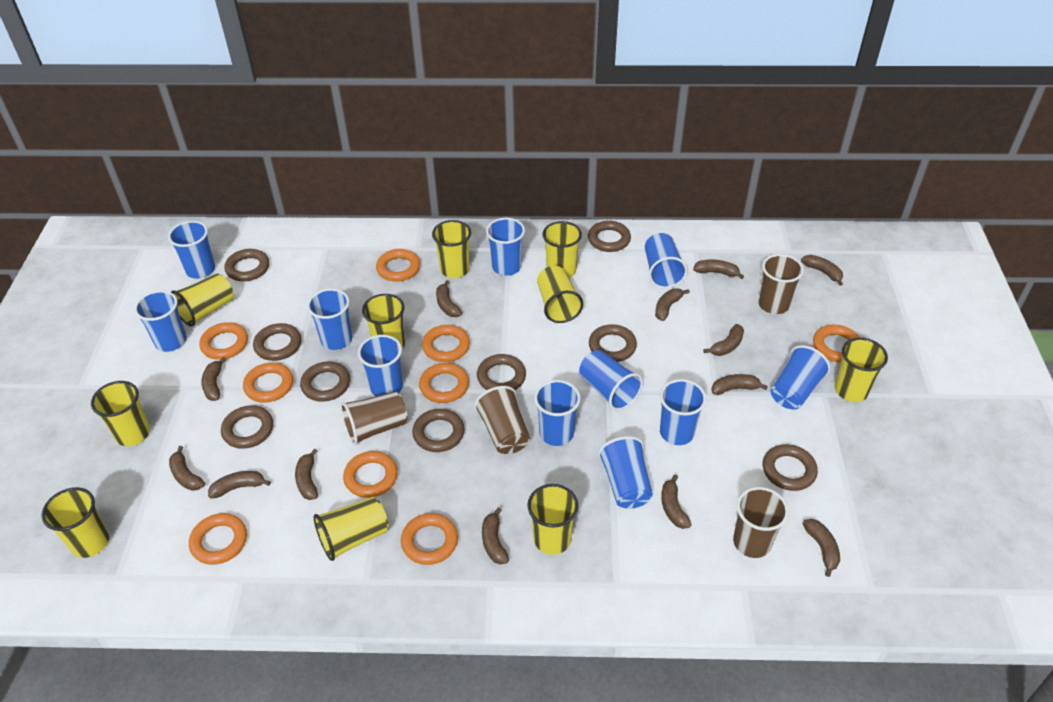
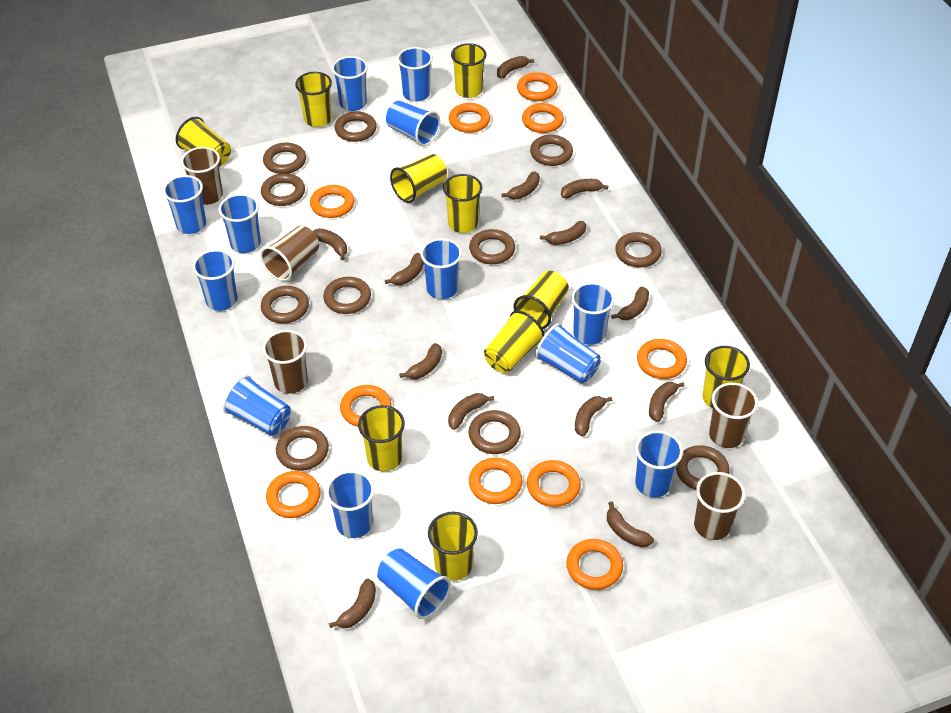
blue cup: 11 -> 13
brown cup: 4 -> 5
brown ring: 9 -> 11
orange ring: 9 -> 10

